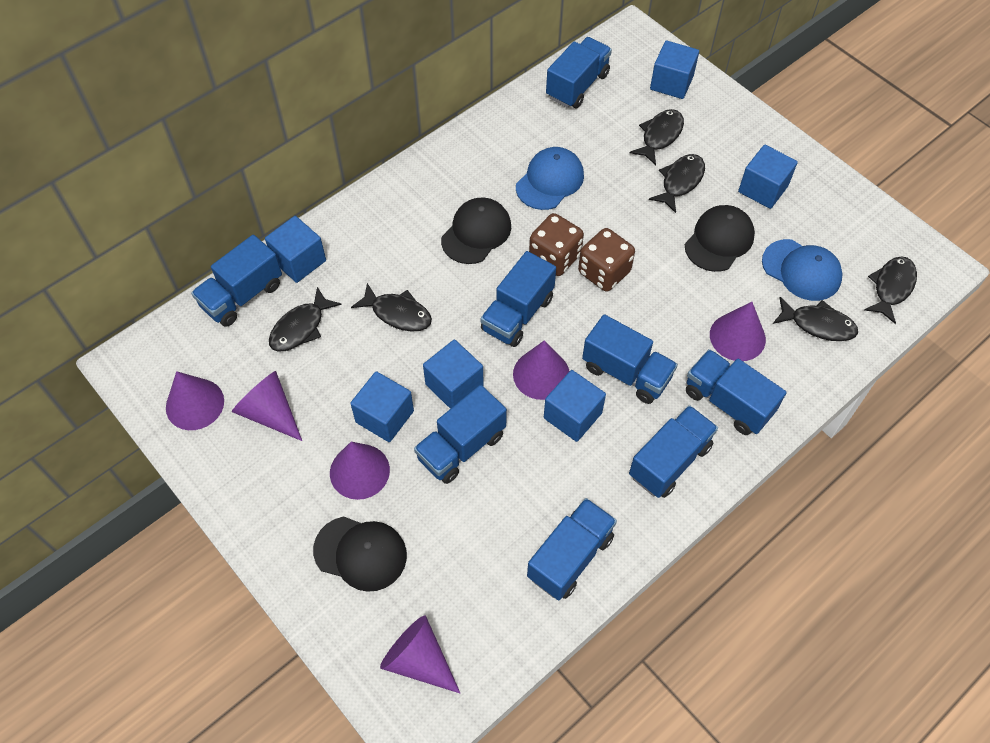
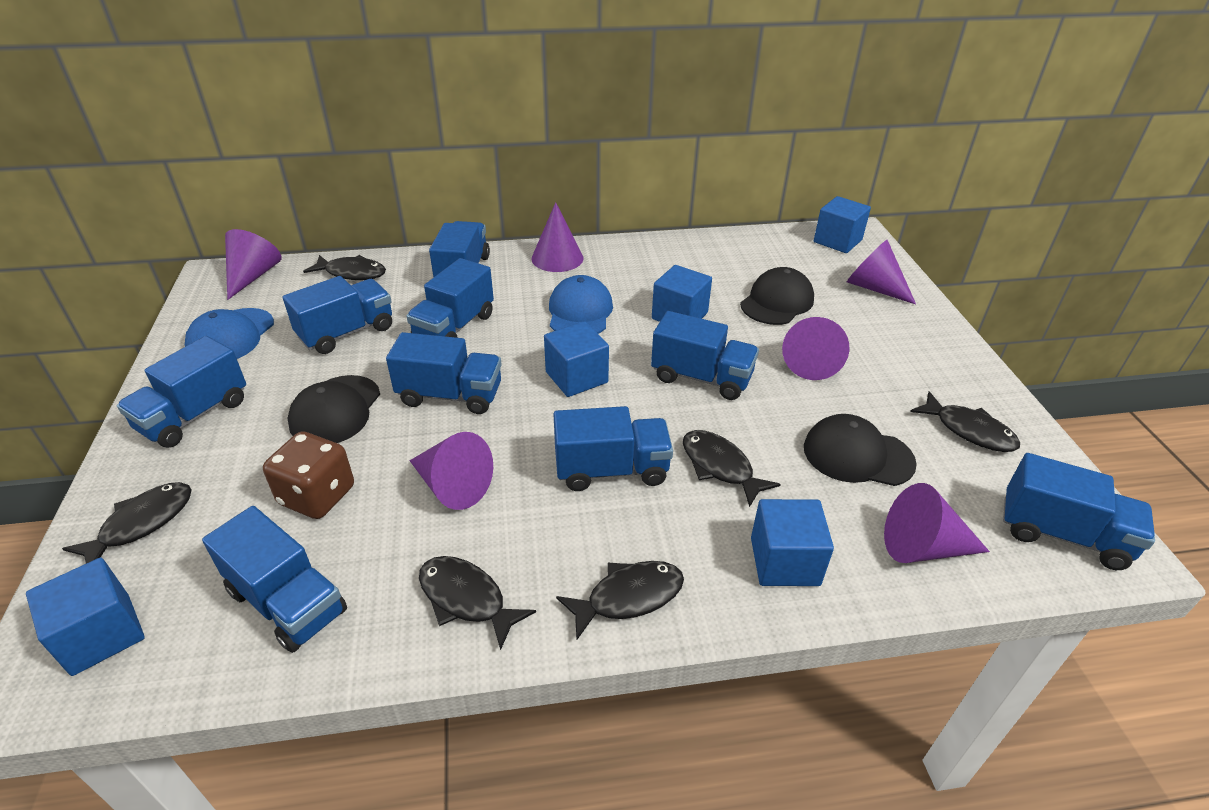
blue cube: 6 -> 5
blue truck: 8 -> 9
brown dice: 2 -> 1

